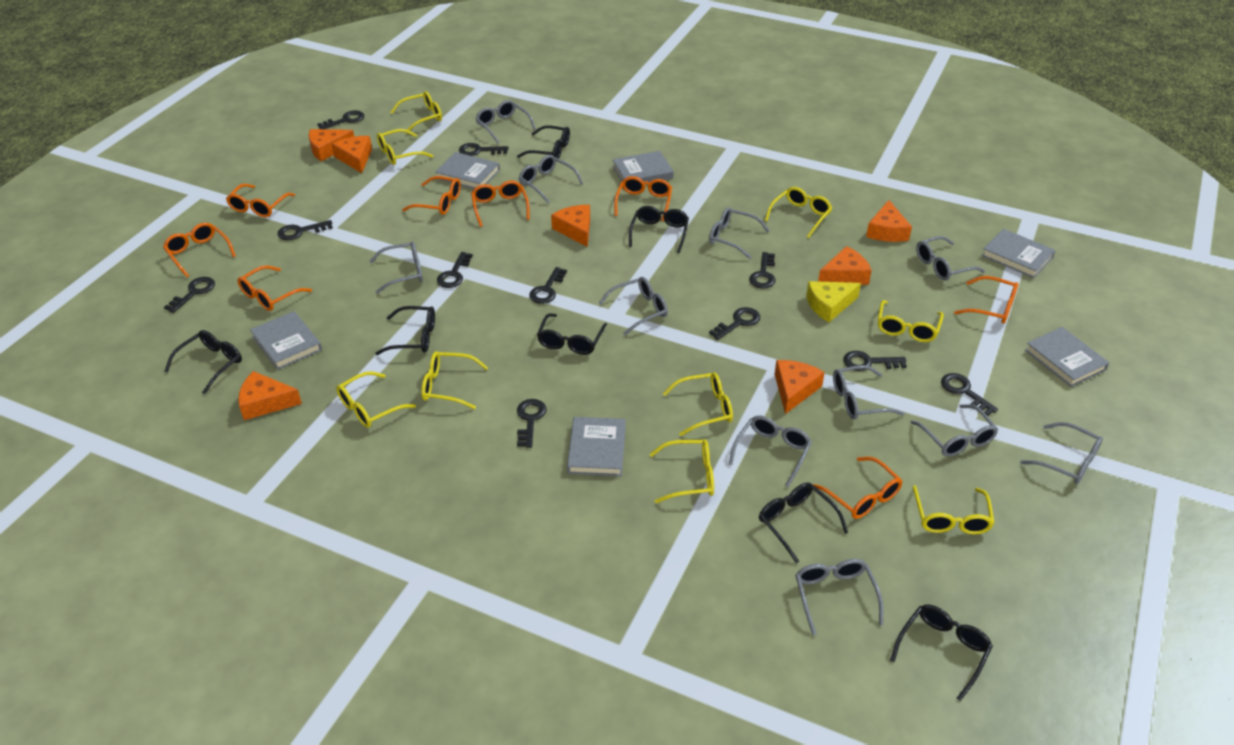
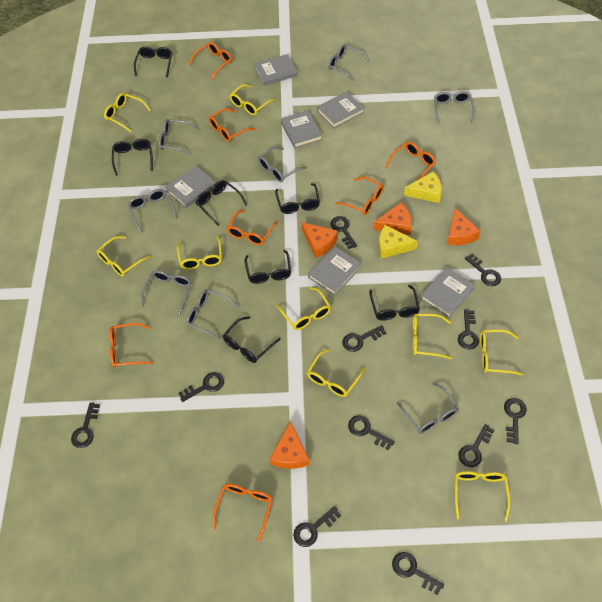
grey glasses: 11 -> 8
orange cheese: 7 -> 4
orange glasses: 8 -> 7
yellow cheese: 1 -> 2

